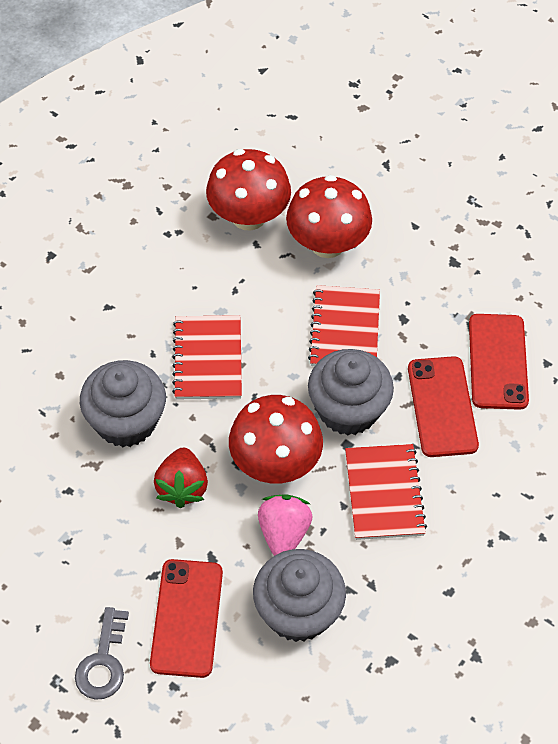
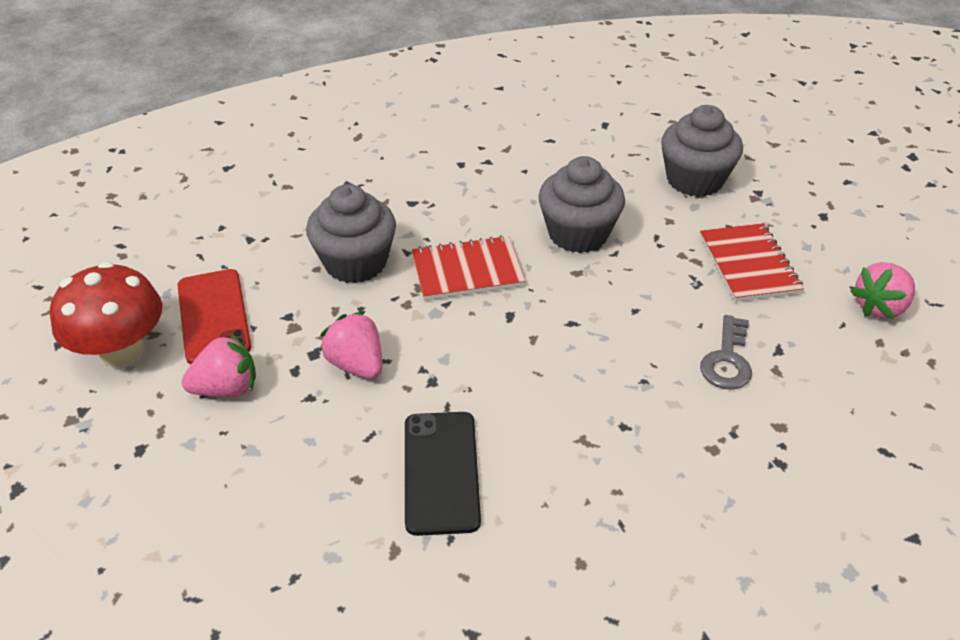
black phone: 0 -> 1
pink strawberry: 1 -> 3
red mushroom: 3 -> 1
red notebook: 3 -> 2
red phone: 3 -> 1
red strawberry: 1 -> 0

